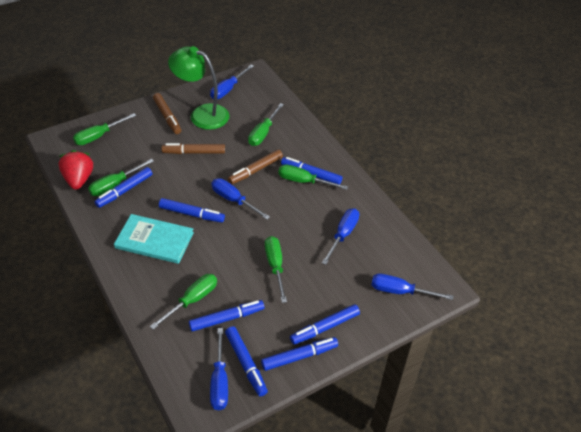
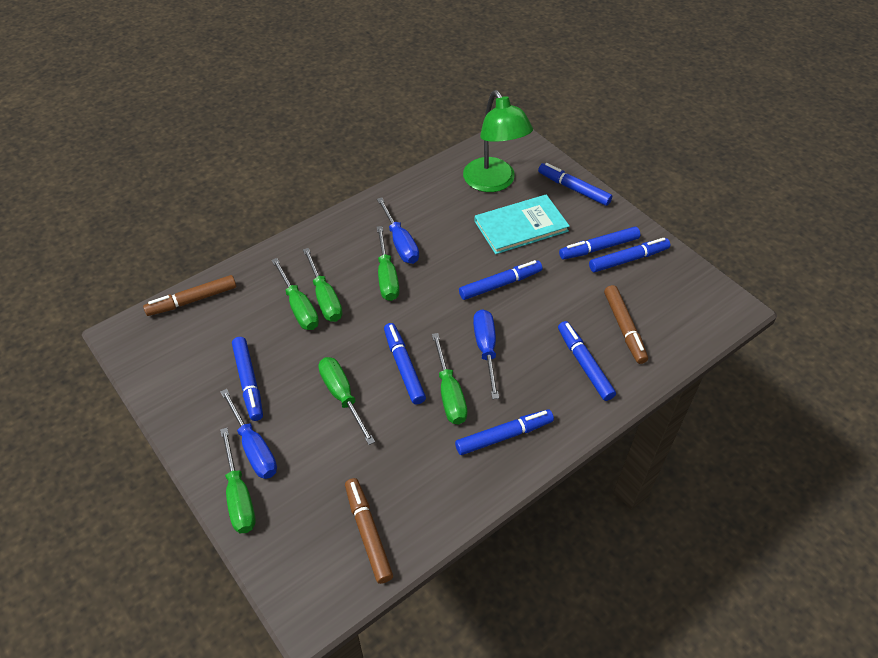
blue marker: 7 -> 8
blue screwdriver: 5 -> 3
red strawberry: 1 -> 0

